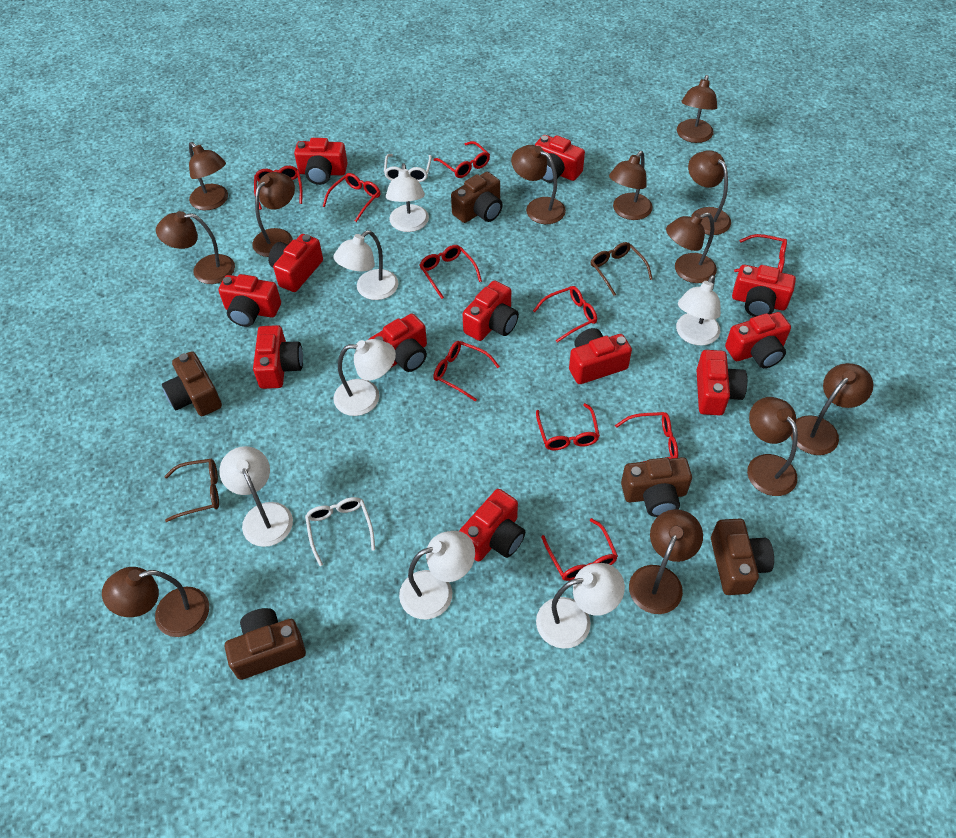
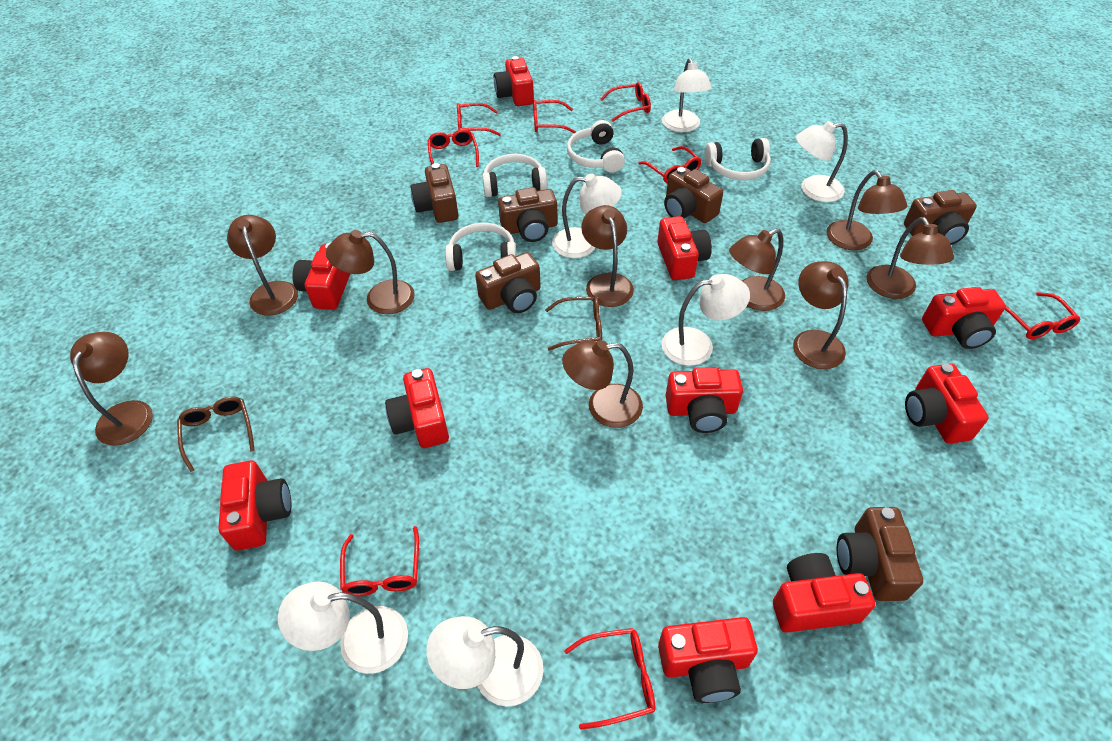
brown camera: 5 -> 6
brown lamp: 12 -> 9
red camera: 12 -> 10
red glasses: 10 -> 8
white glasses: 2 -> 0
white headphones: 0 -> 4
white lamp: 7 -> 6

